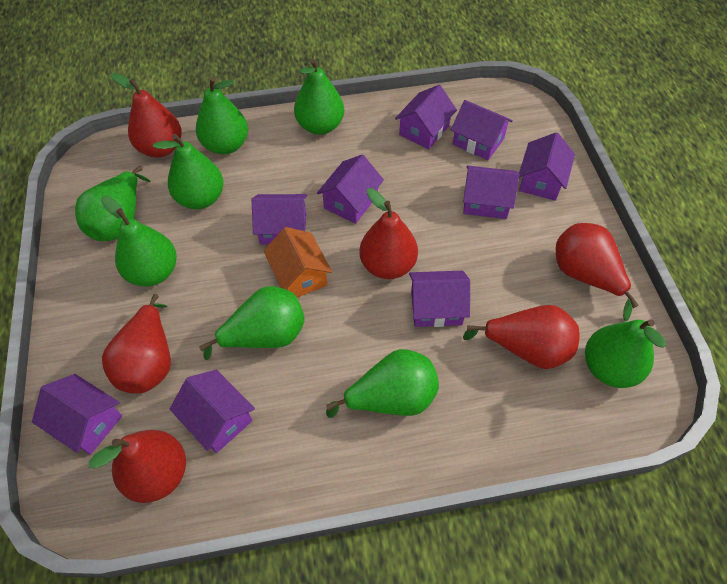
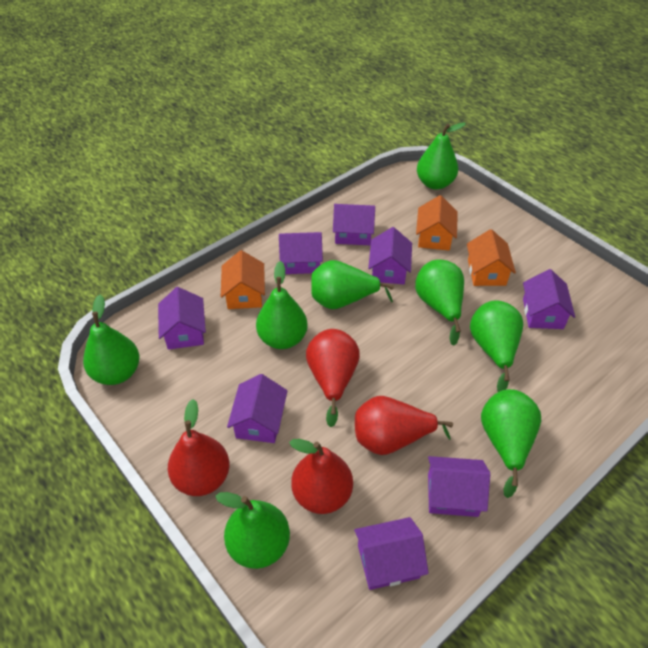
orange house: 1 -> 3
purple house: 9 -> 8
red pear: 6 -> 4

